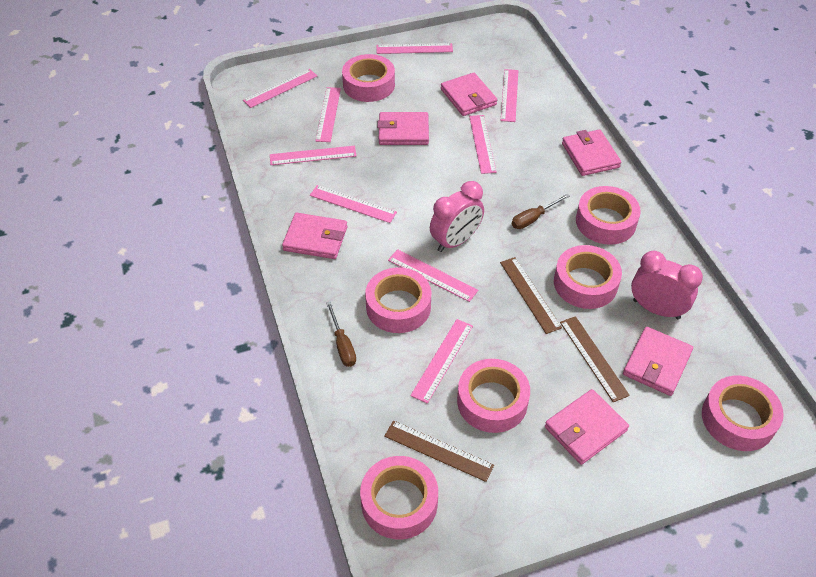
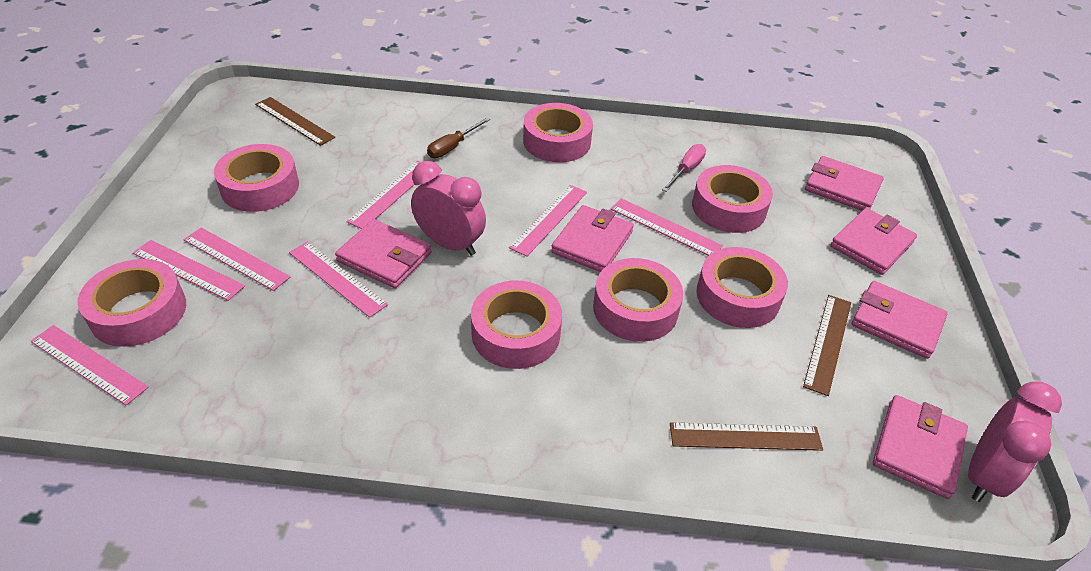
brown screwdriver: 2 -> 1
pink ruler: 9 -> 7
pink screwdriver: 0 -> 1

